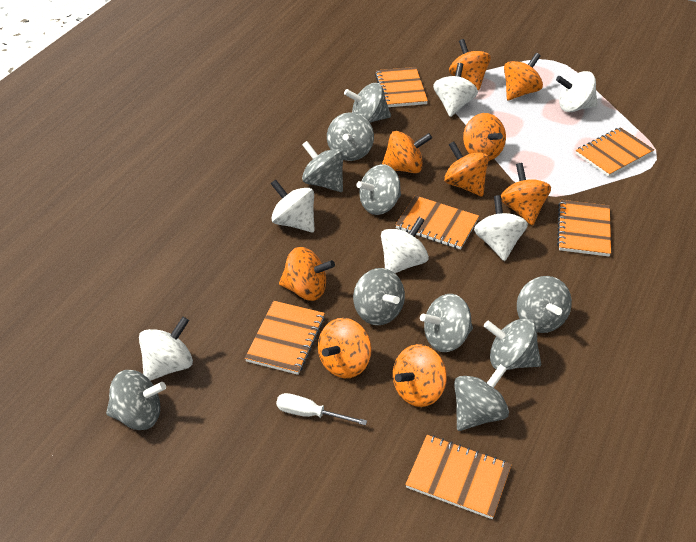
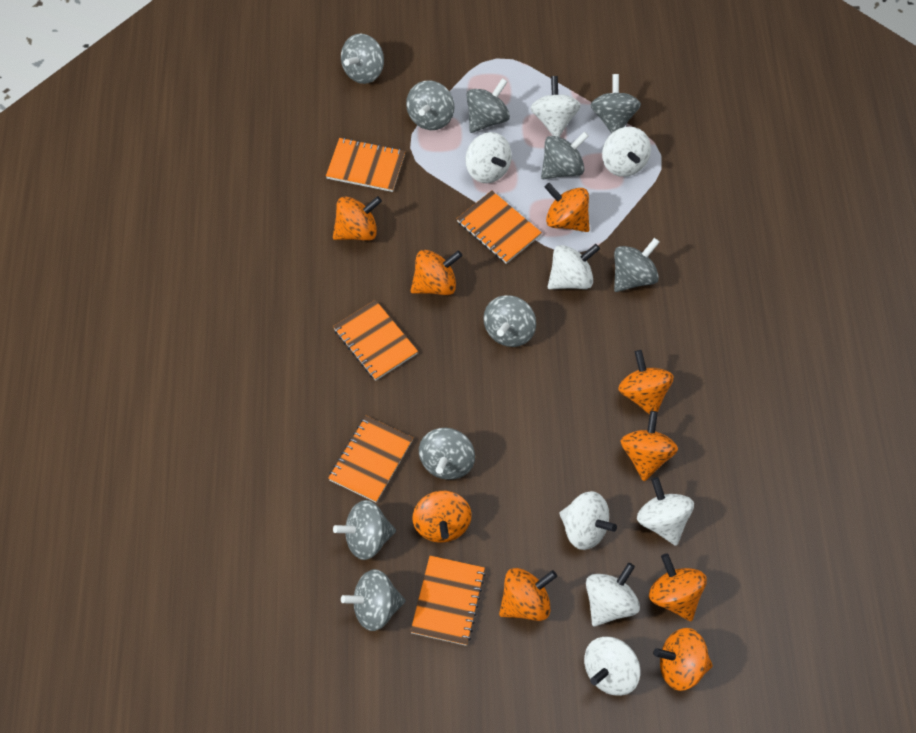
orange notebook: 6 -> 5
white screwdriver: 1 -> 0
white spinning top: 6 -> 8

